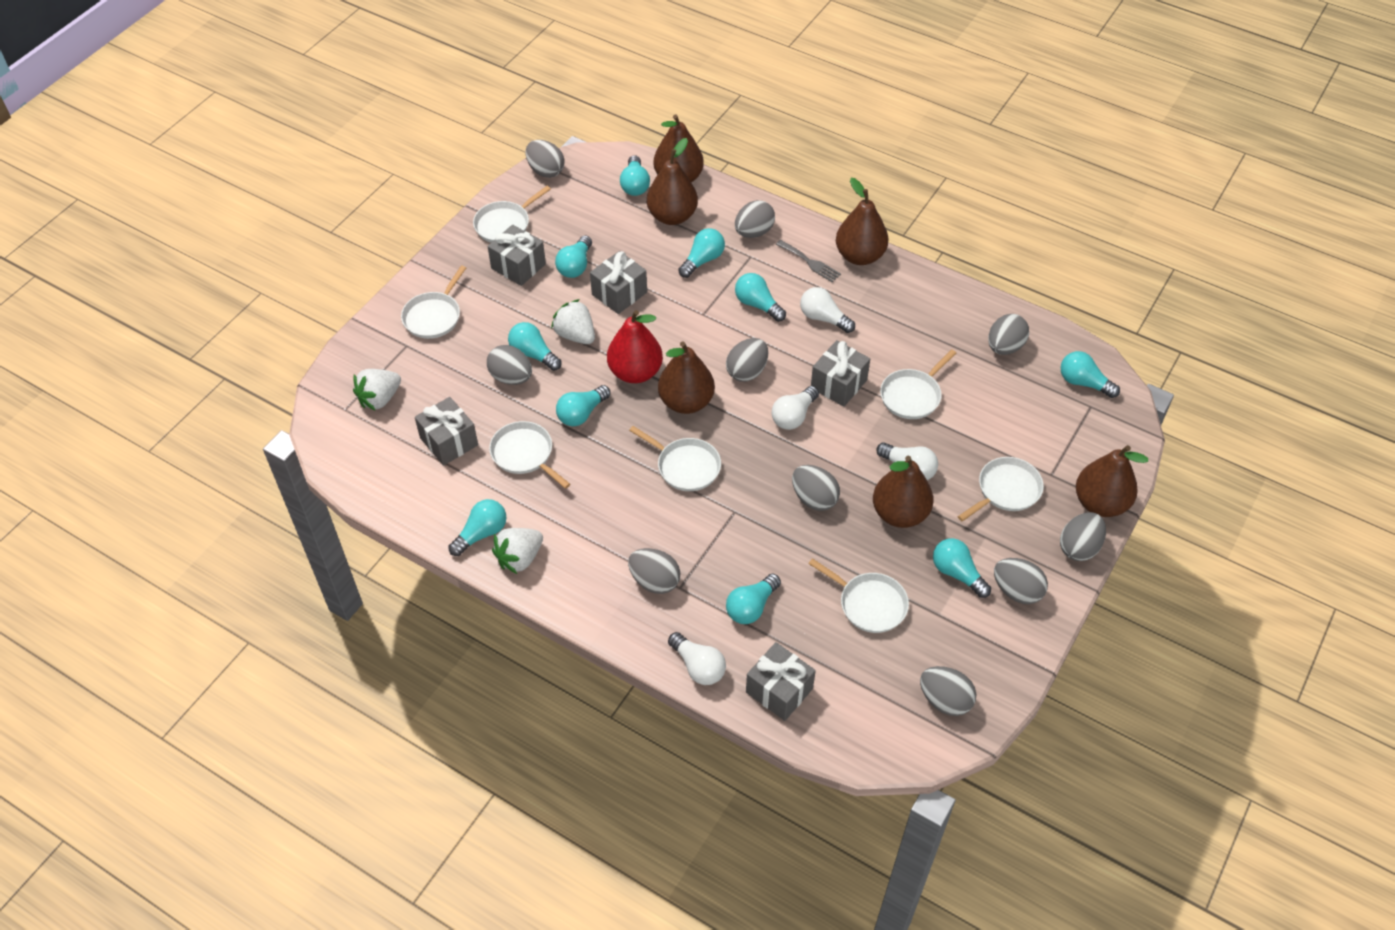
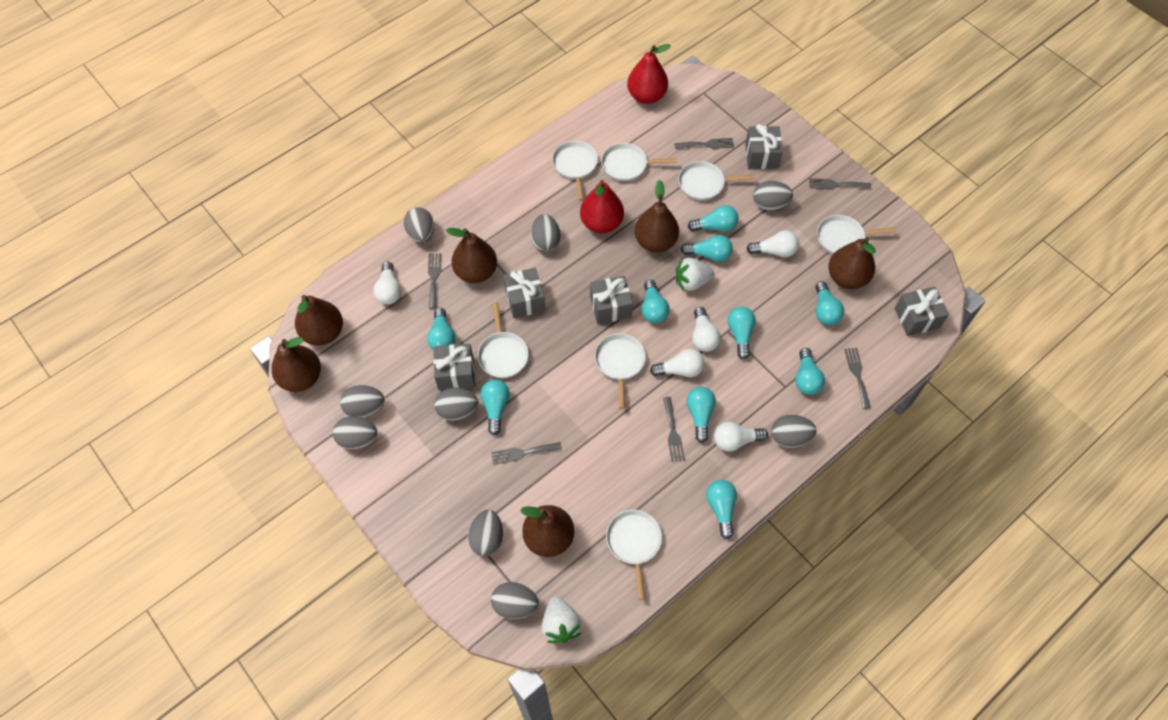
grey egg: 10 -> 9
grey fork: 1 -> 6
red pear: 1 -> 2
white light bulb: 4 -> 5
white strawberry: 3 -> 2

